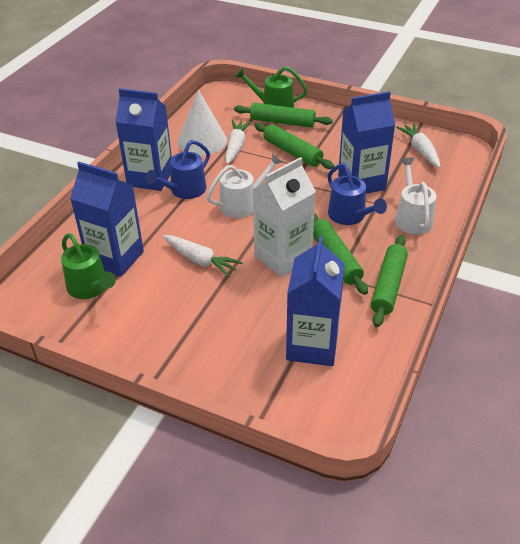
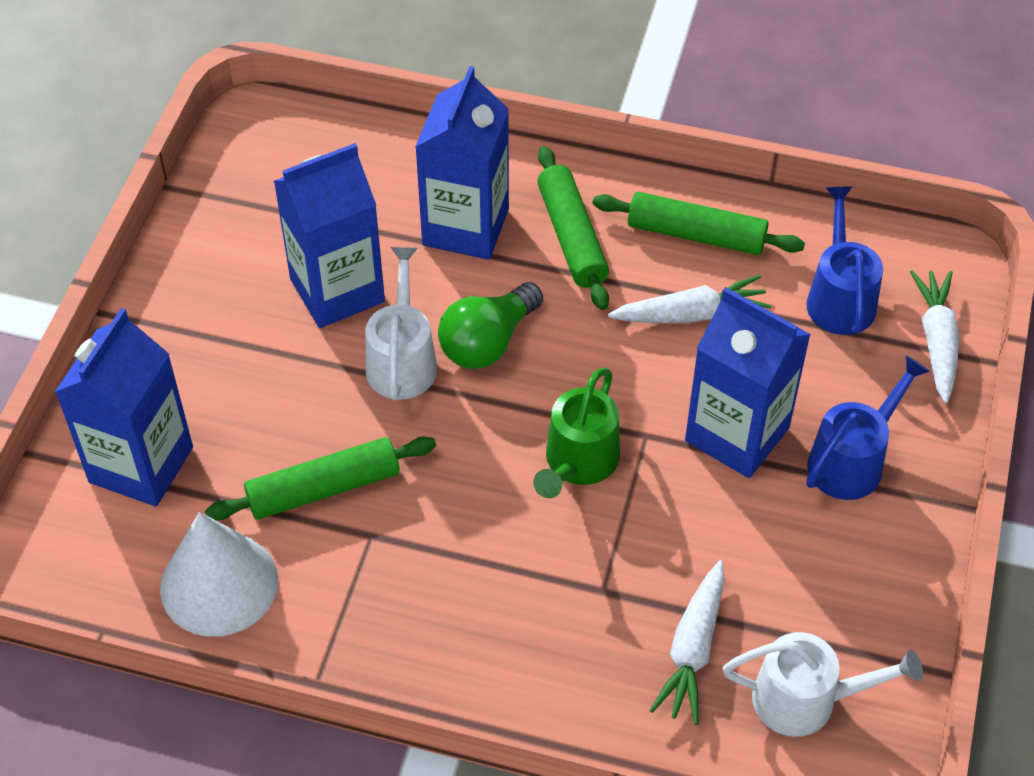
green light bulb: 0 -> 1
green rolling pin: 4 -> 3
green watering can: 2 -> 1
white carton: 1 -> 0

